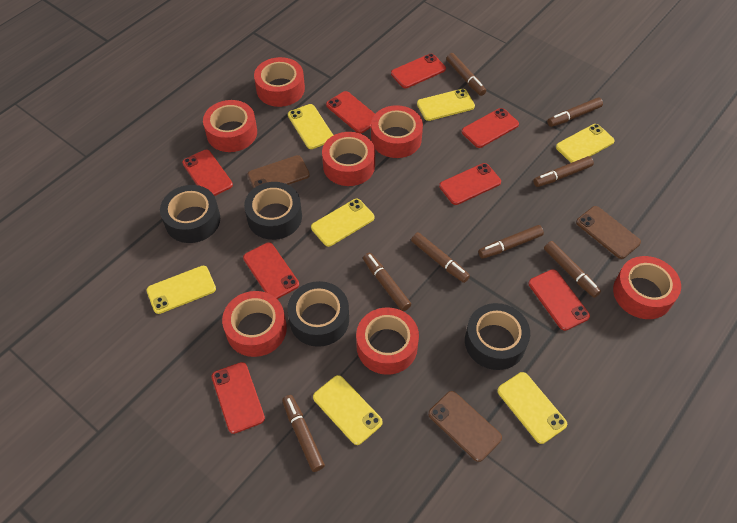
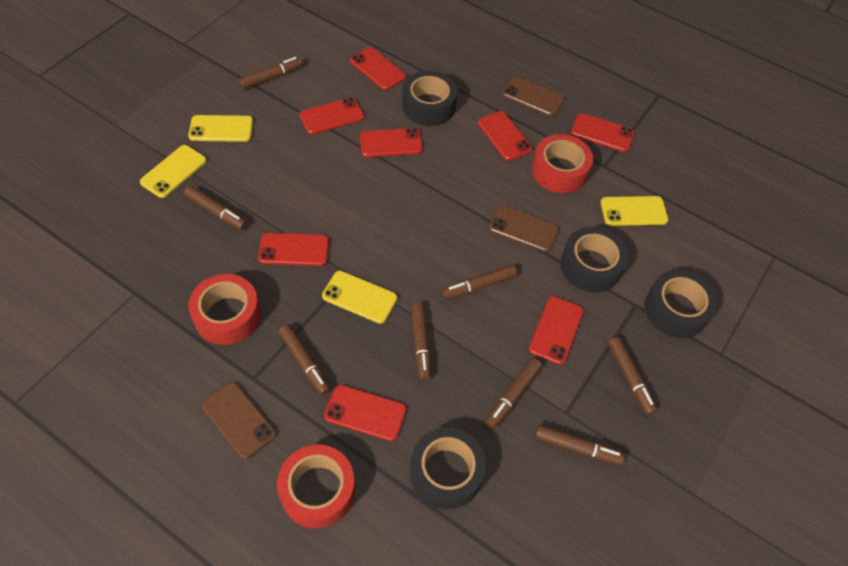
red tape: 7 -> 3
yellow phone: 7 -> 4

